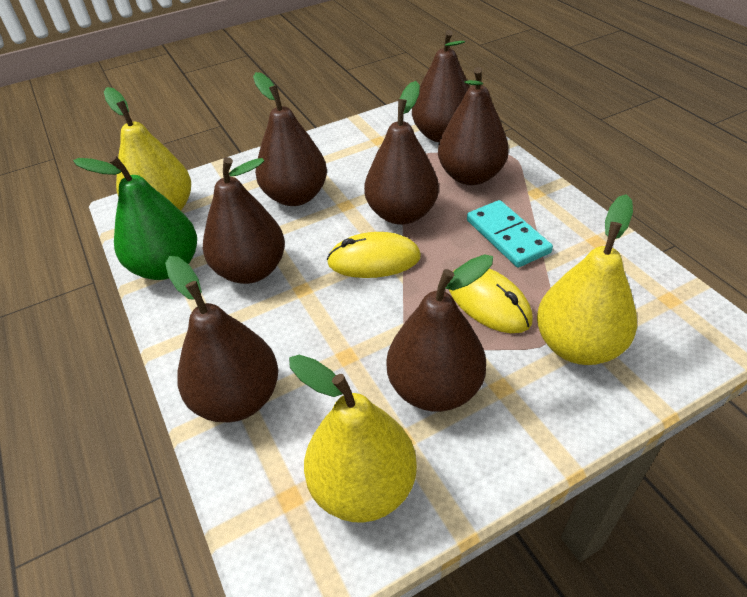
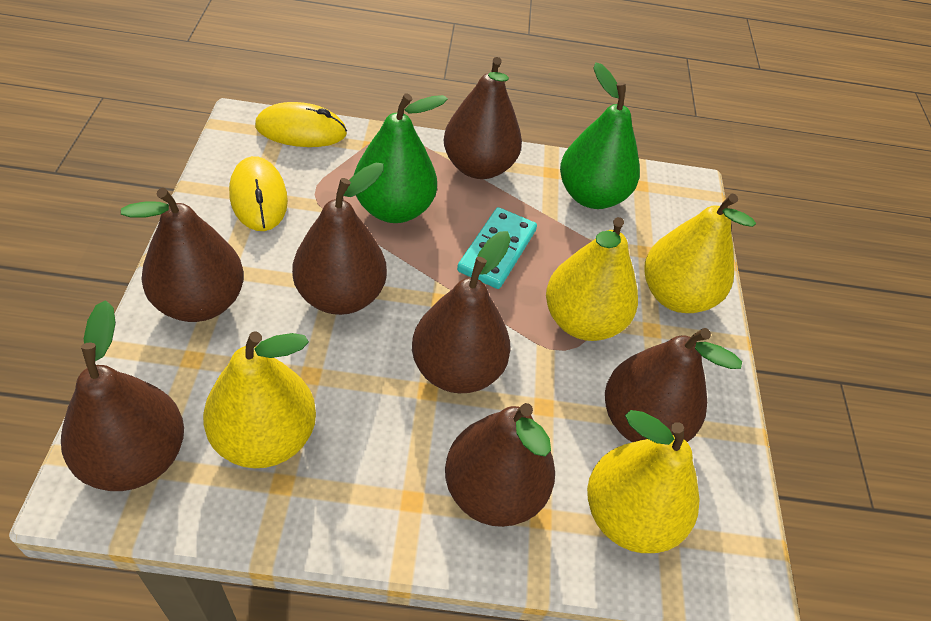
green pear: 1 -> 2
yellow pear: 3 -> 4

